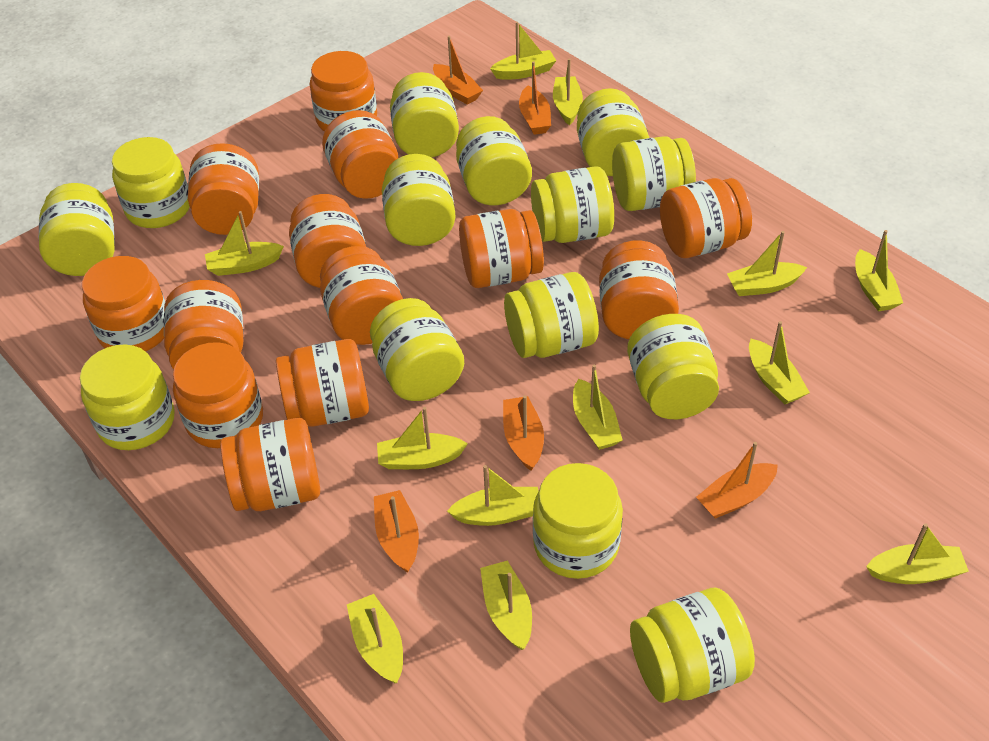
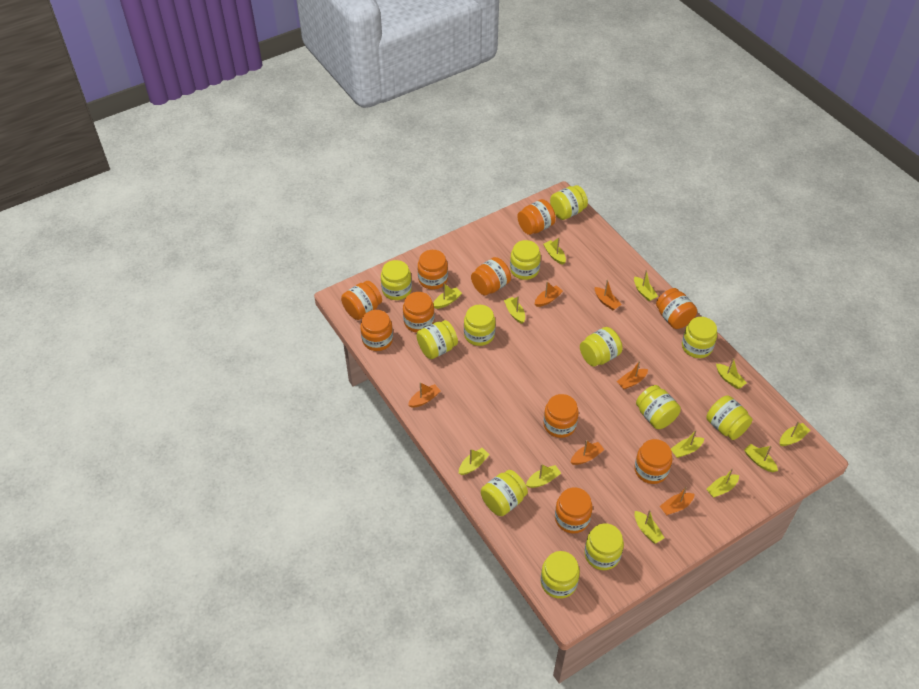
orange boat: 5 -> 6
orange jar: 13 -> 10
yellow jar: 14 -> 12

